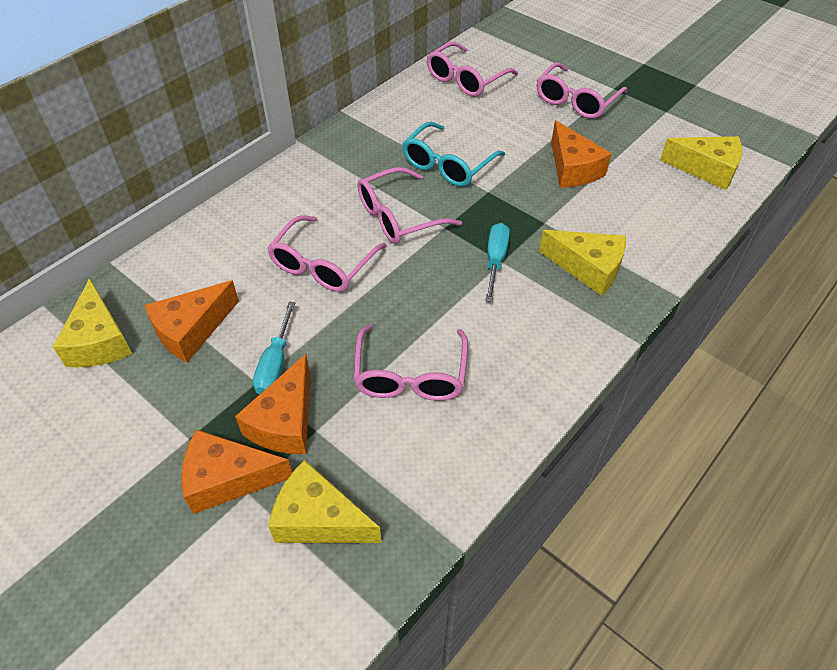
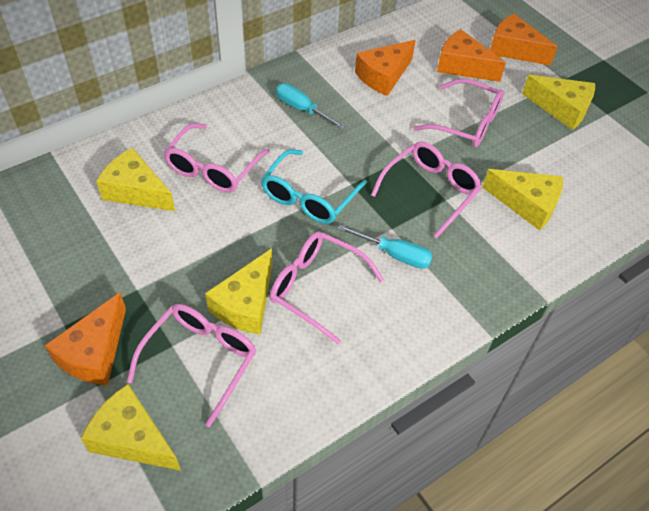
yellow cheese: 4 -> 5

